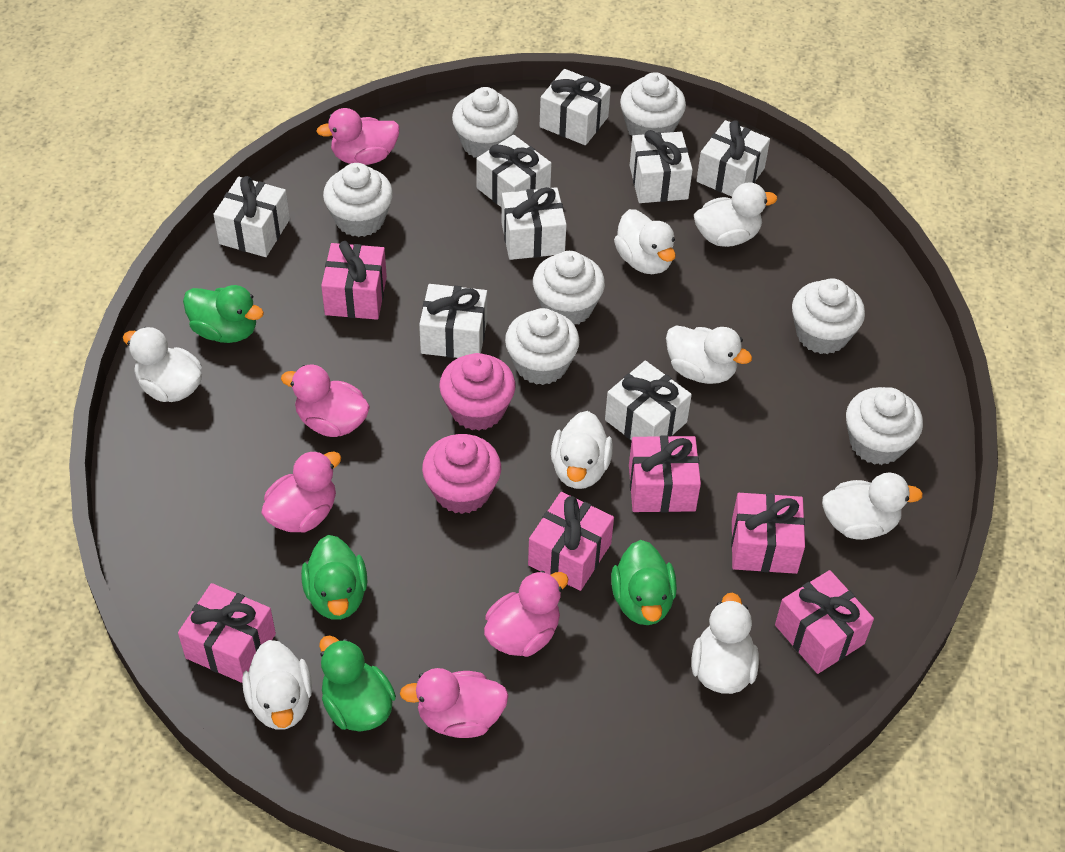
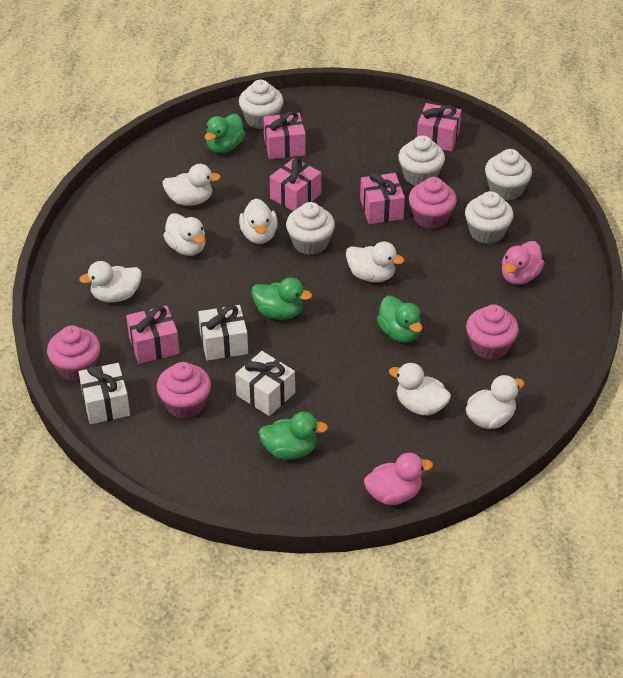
pink cupcake: 2 -> 4
pink duck: 5 -> 2
pink gift: 6 -> 5
white cupcake: 7 -> 5
white duck: 8 -> 7
white gift: 8 -> 3

